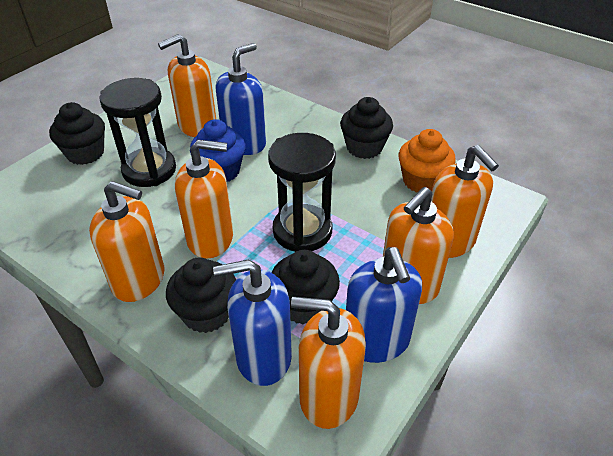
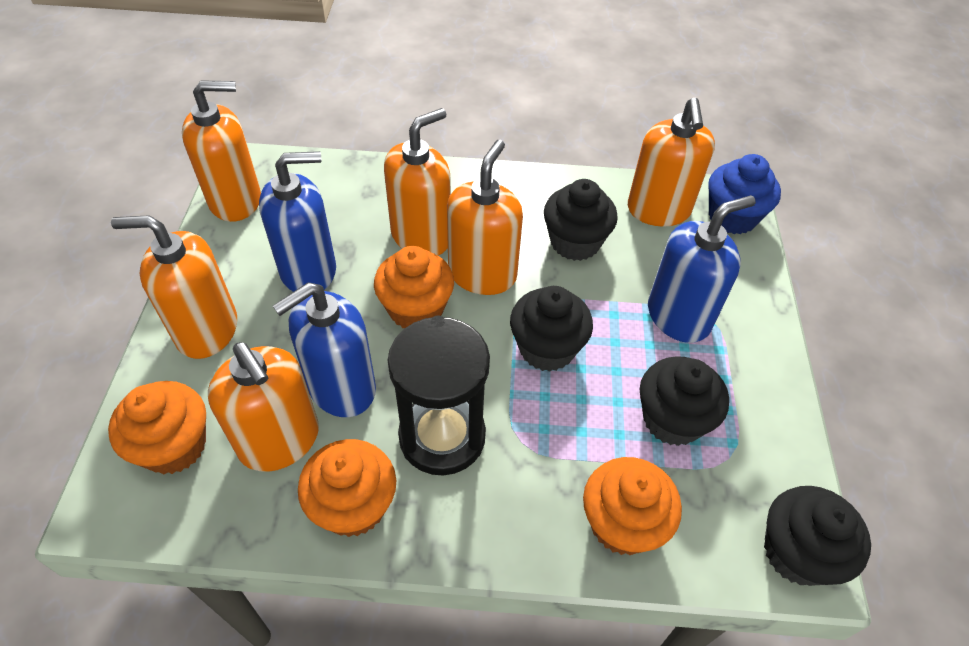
black hourglass: 2 -> 1
orange cupcake: 1 -> 4

